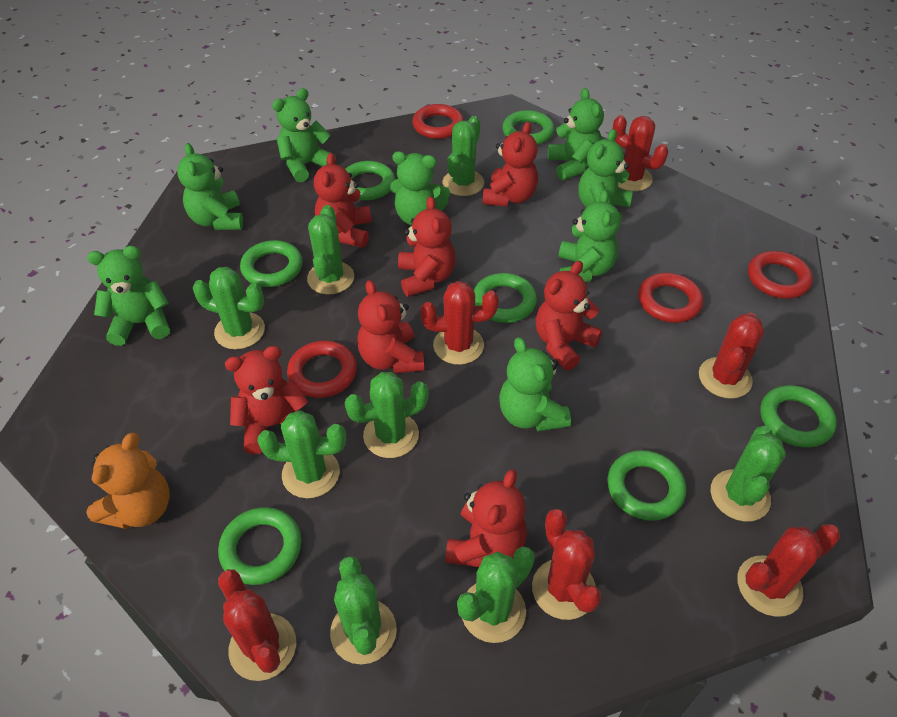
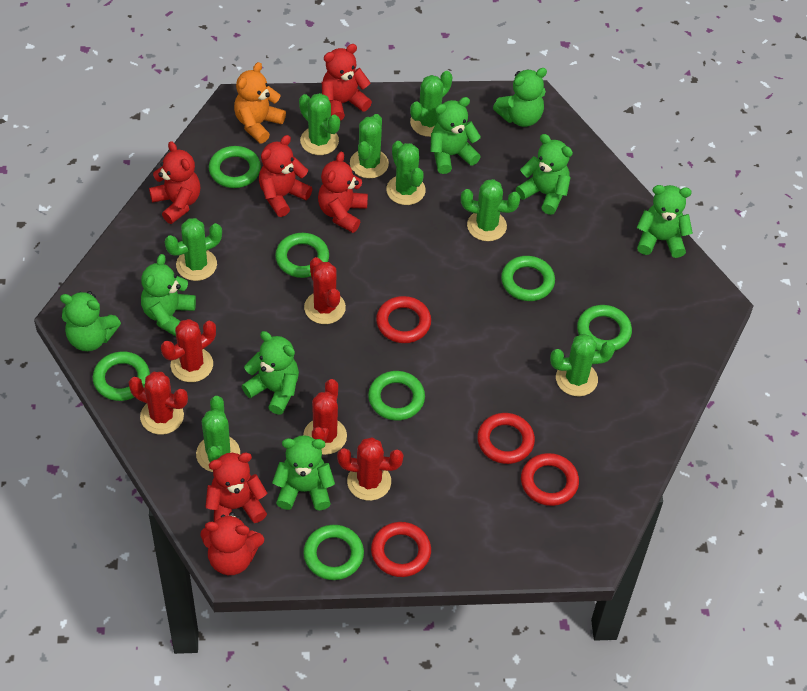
red cactus: 6 -> 5
red teddy bear: 7 -> 6

